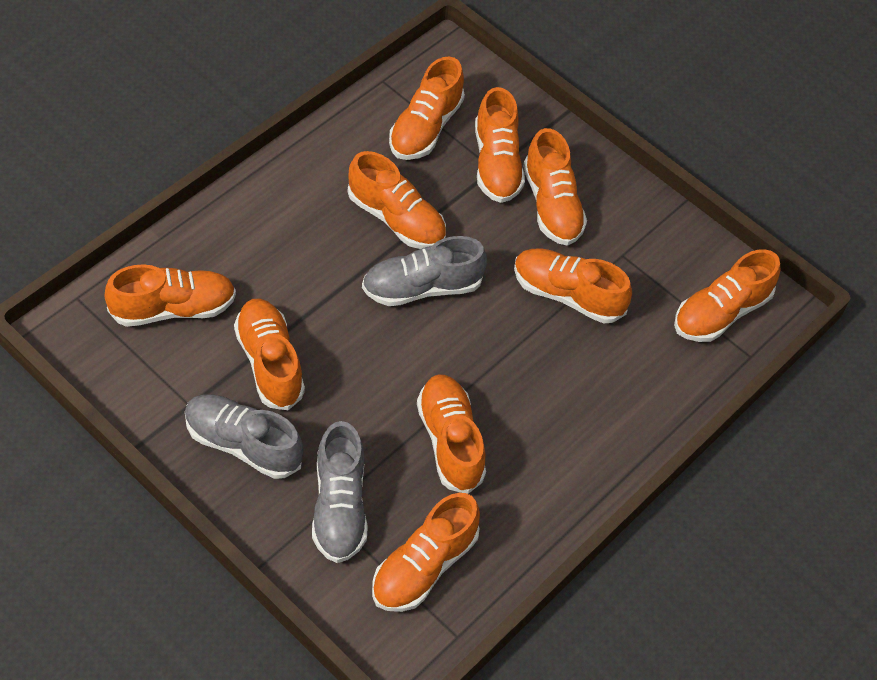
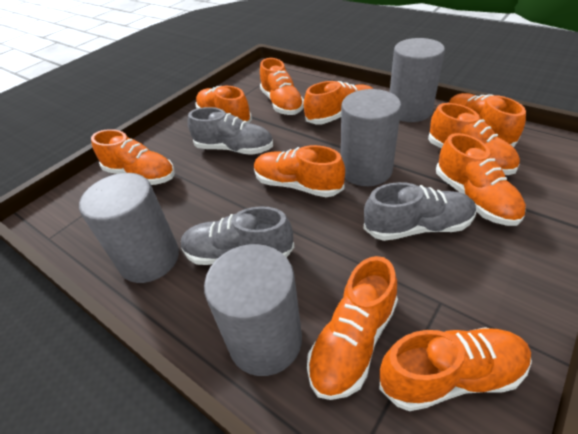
grey cylinder: 0 -> 4

